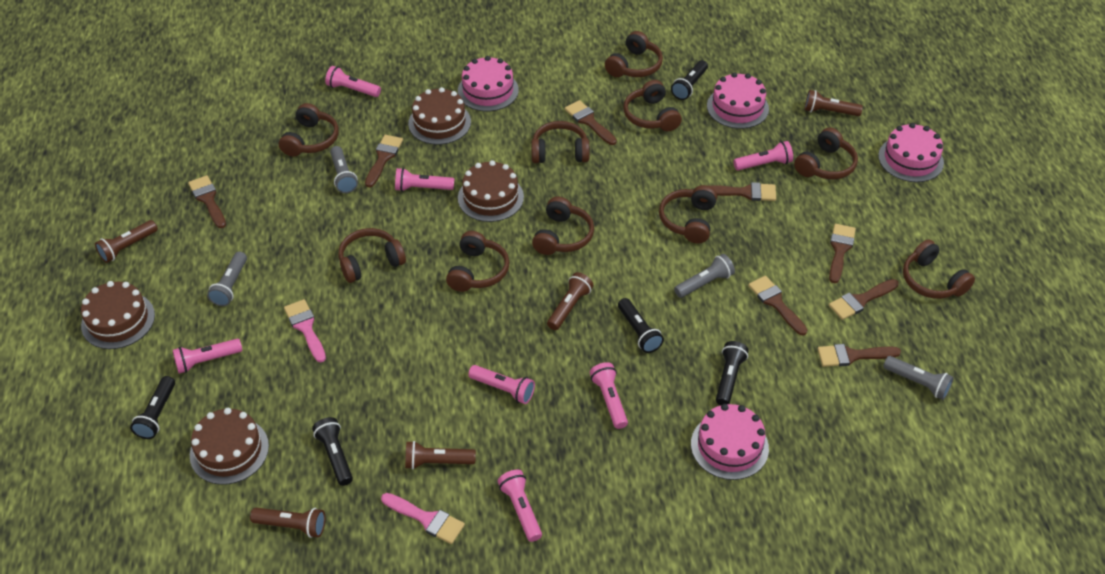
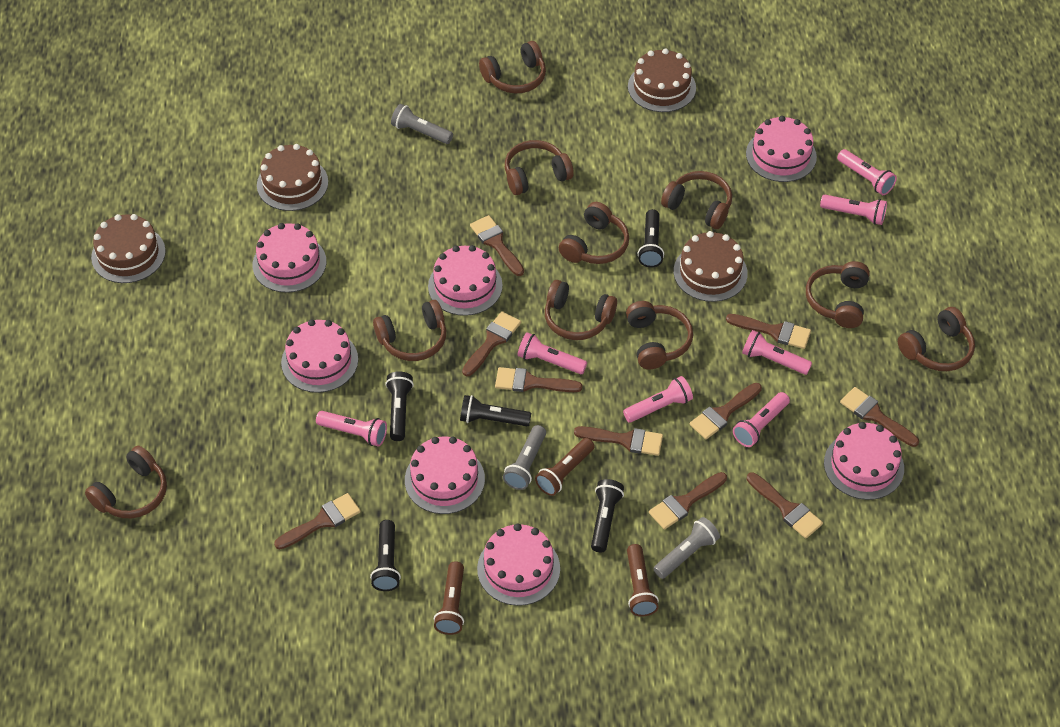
brown brush: 8 -> 10
brown flashlight: 5 -> 3
grey flashlight: 4 -> 3
pink brush: 2 -> 0
pink cake: 4 -> 7

